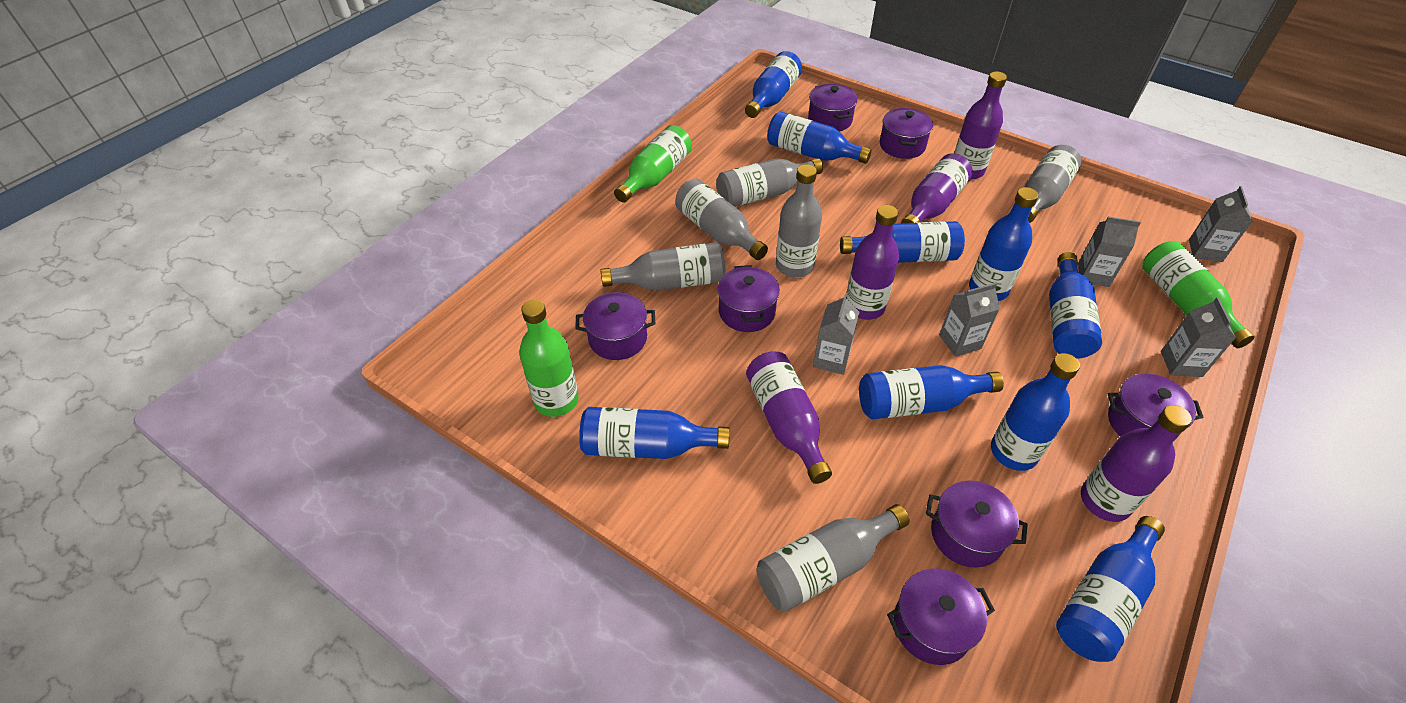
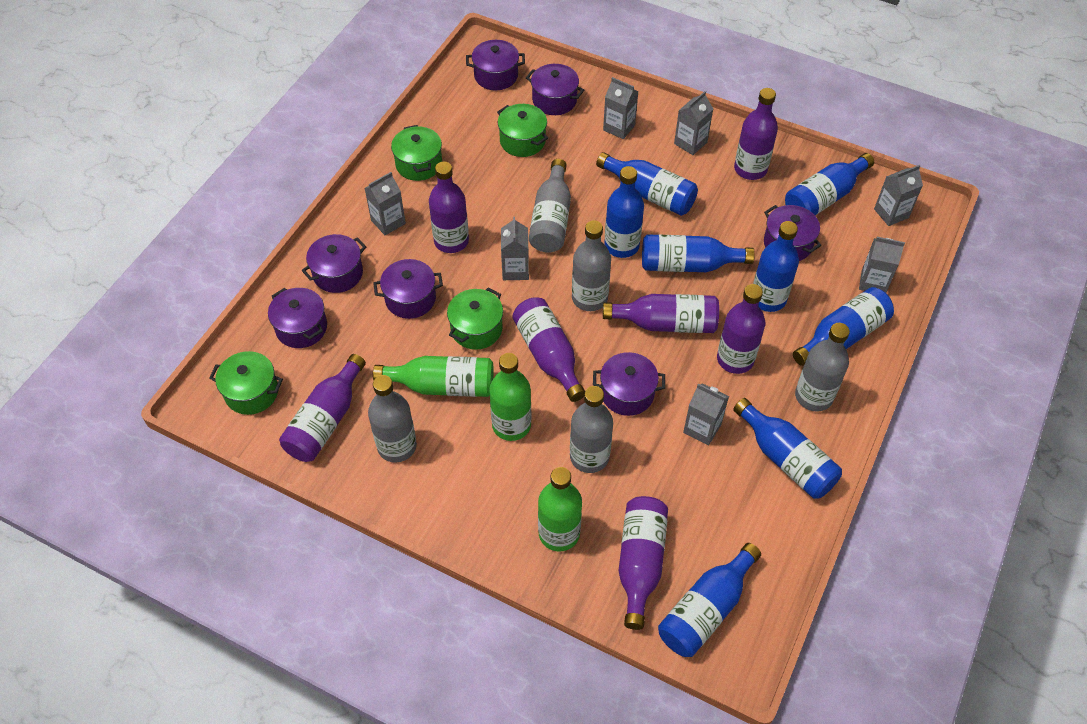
blue bottle: 9 -> 8
green pot: 0 -> 4
grey bottle: 6 -> 5
grey carton: 5 -> 7
purple bottle: 5 -> 7

